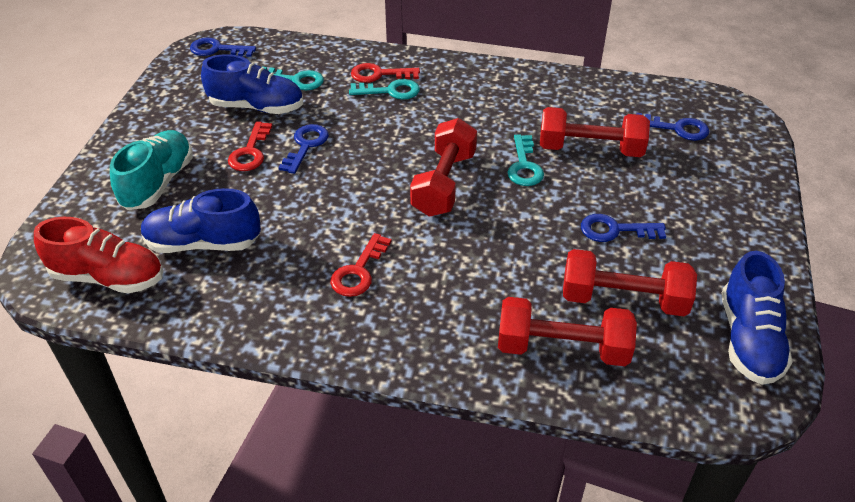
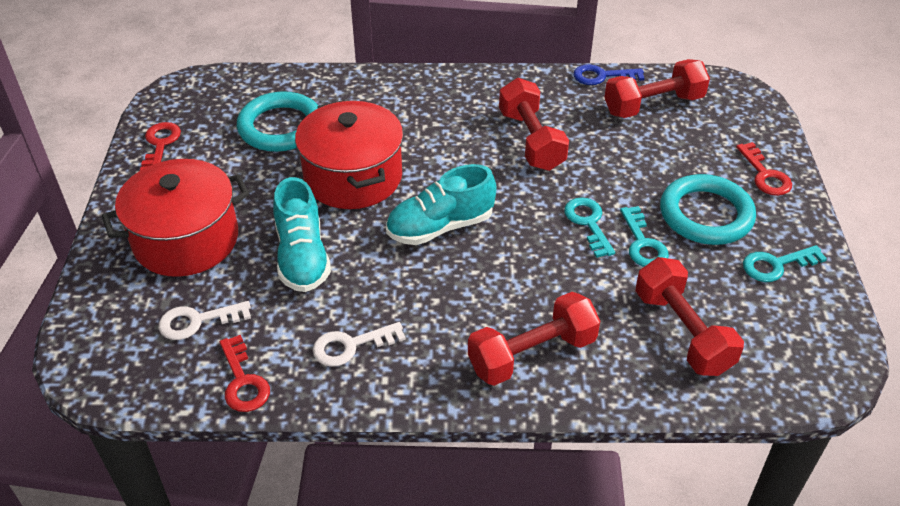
blue key: 4 -> 1
blue shoe: 3 -> 0
red pot: 0 -> 2
red shoe: 1 -> 0
turquoise ring: 0 -> 2
turquoise shoe: 1 -> 2
white key: 0 -> 2

